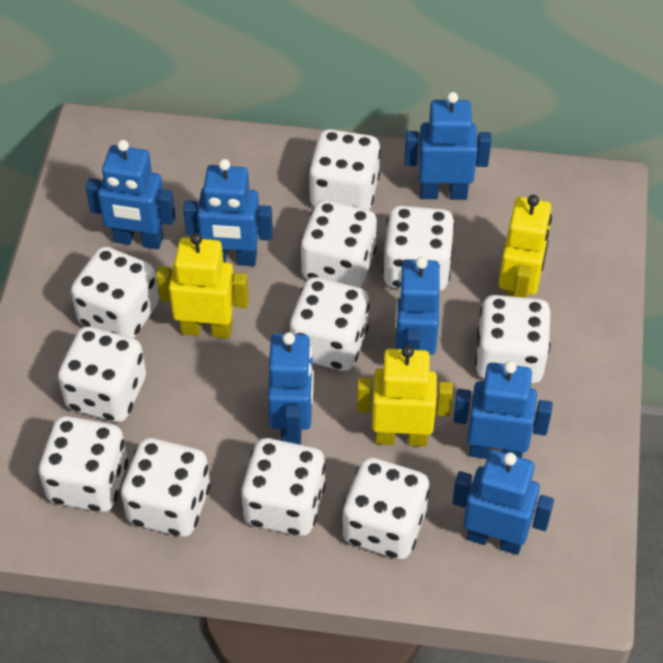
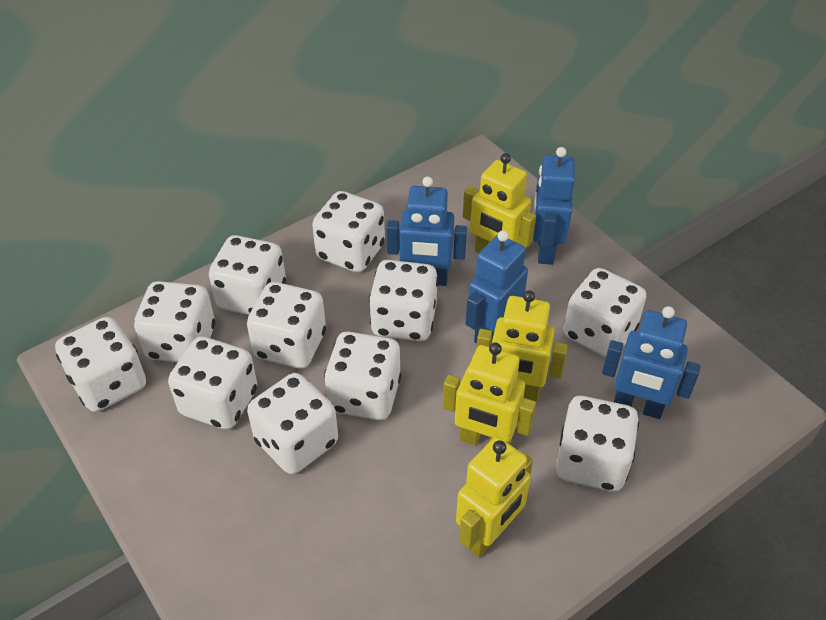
blue robot: 7 -> 4
yellow robot: 3 -> 4

